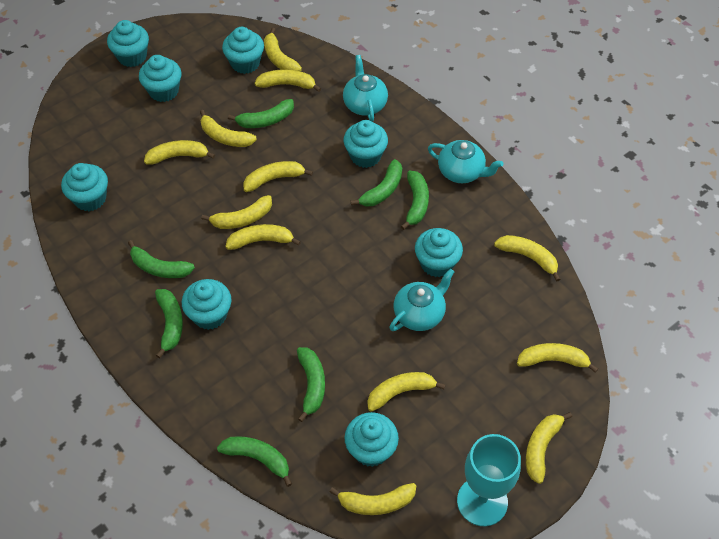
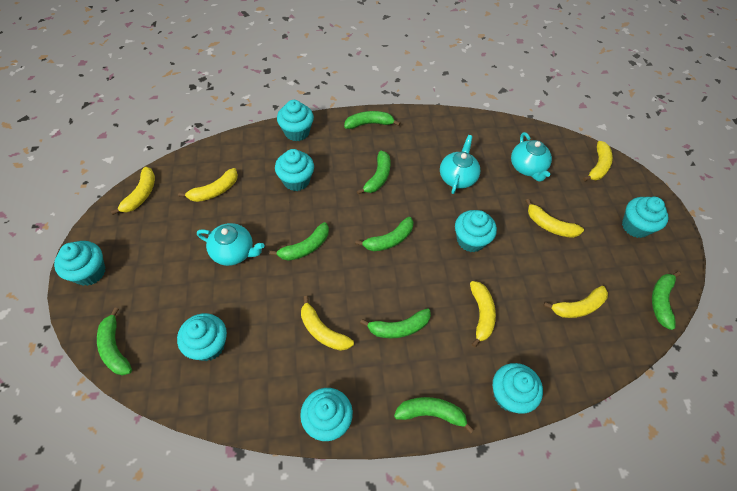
green banana: 7 -> 8
turquoise goblet: 1 -> 0
yellow banana: 12 -> 7

